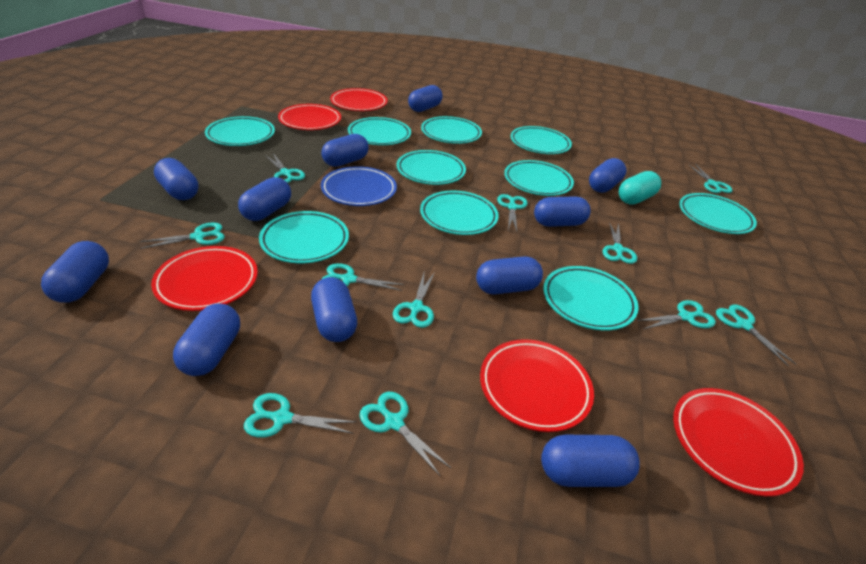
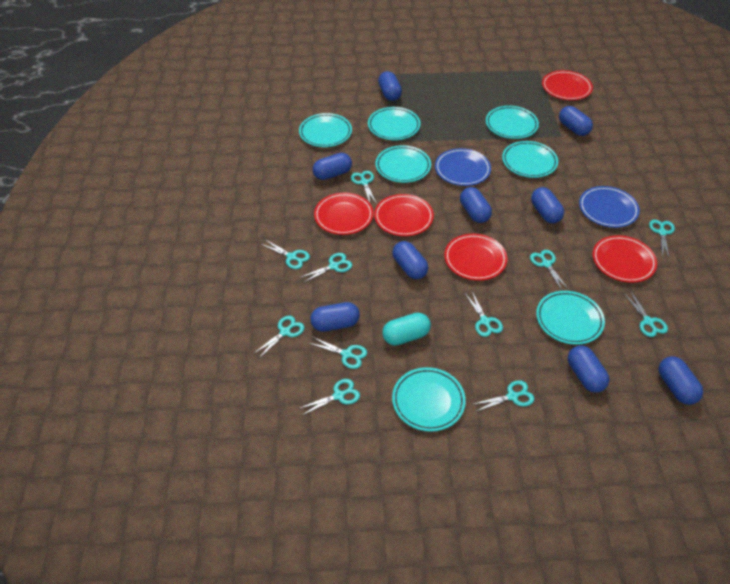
blue capsule: 11 -> 9
blue plate: 1 -> 2
turquoise plate: 10 -> 7

